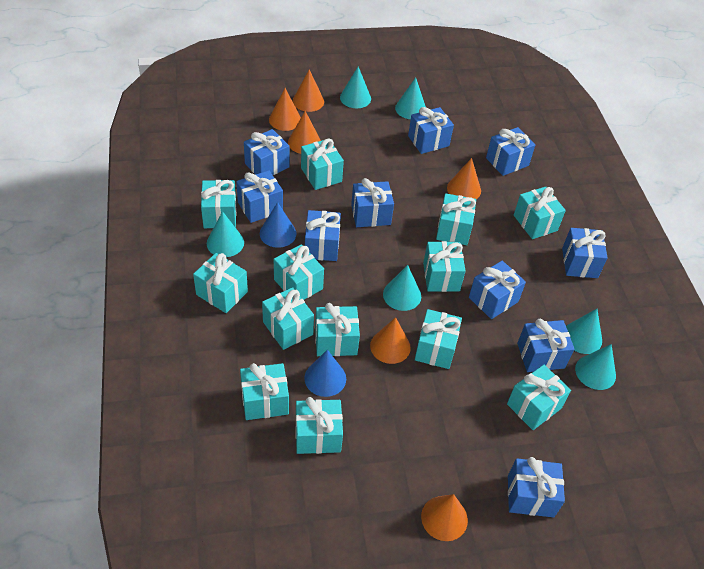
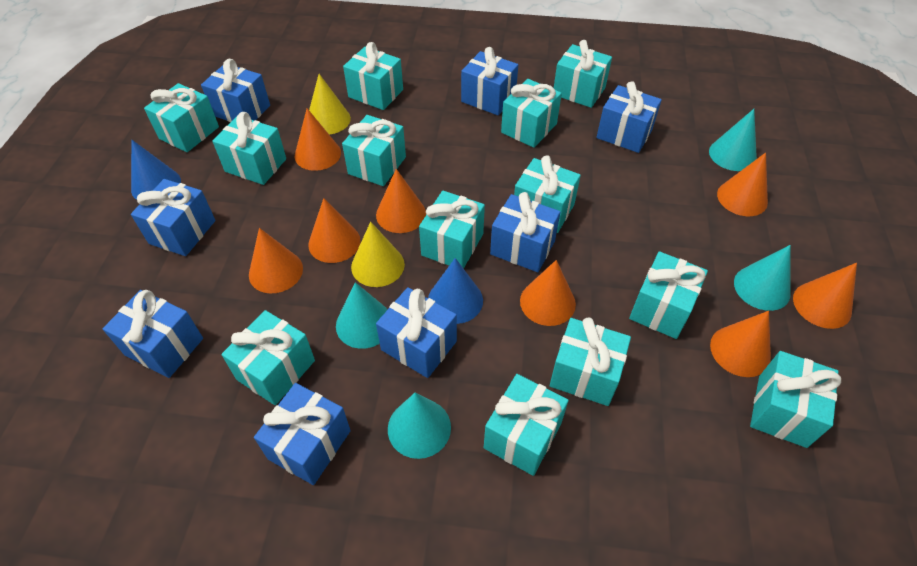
blue gift: 10 -> 8
orange cone: 6 -> 8
turquoise cone: 6 -> 4
yellow cone: 0 -> 2

